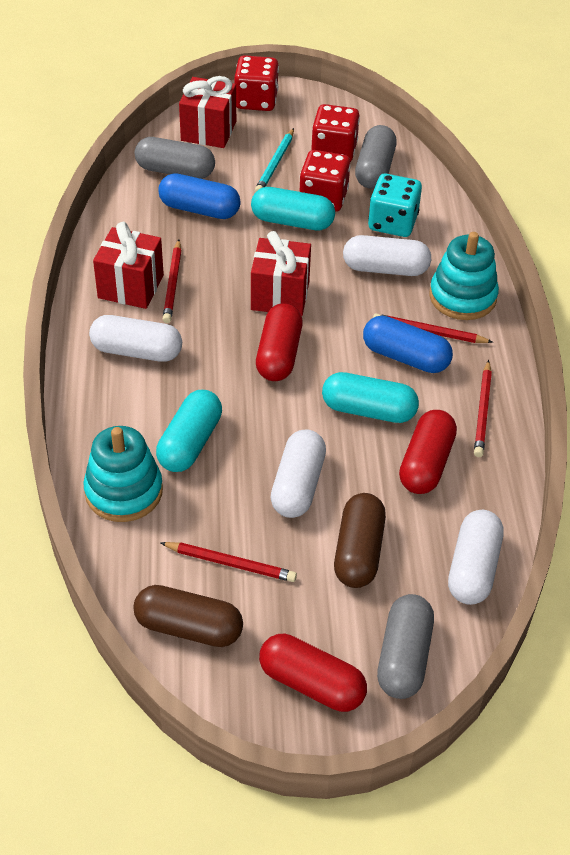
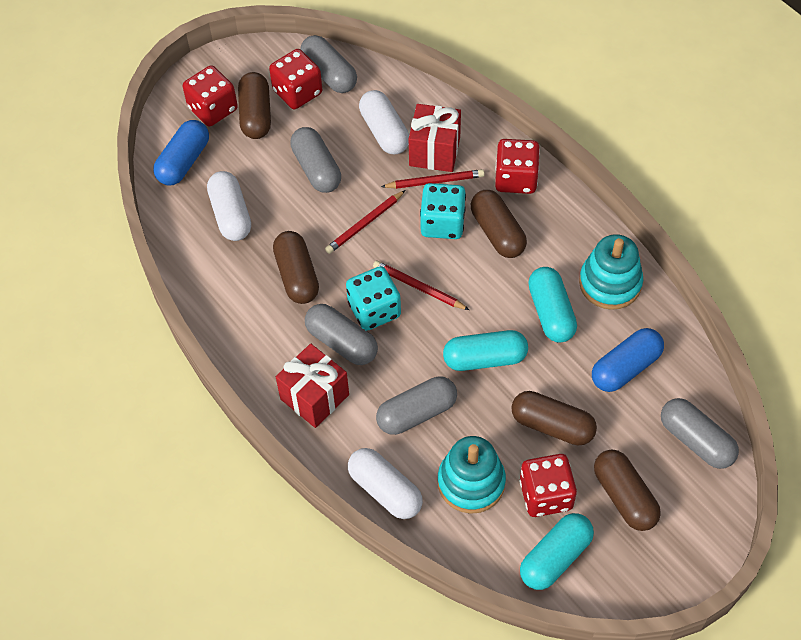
brown capsule: 2 -> 5
grey capsule: 3 -> 5
red capsule: 3 -> 0
red dice: 3 -> 4
red gift: 3 -> 2
red pencil: 4 -> 3
turquoise dice: 1 -> 2
turquoise pencil: 1 -> 0
white capsule: 4 -> 3

